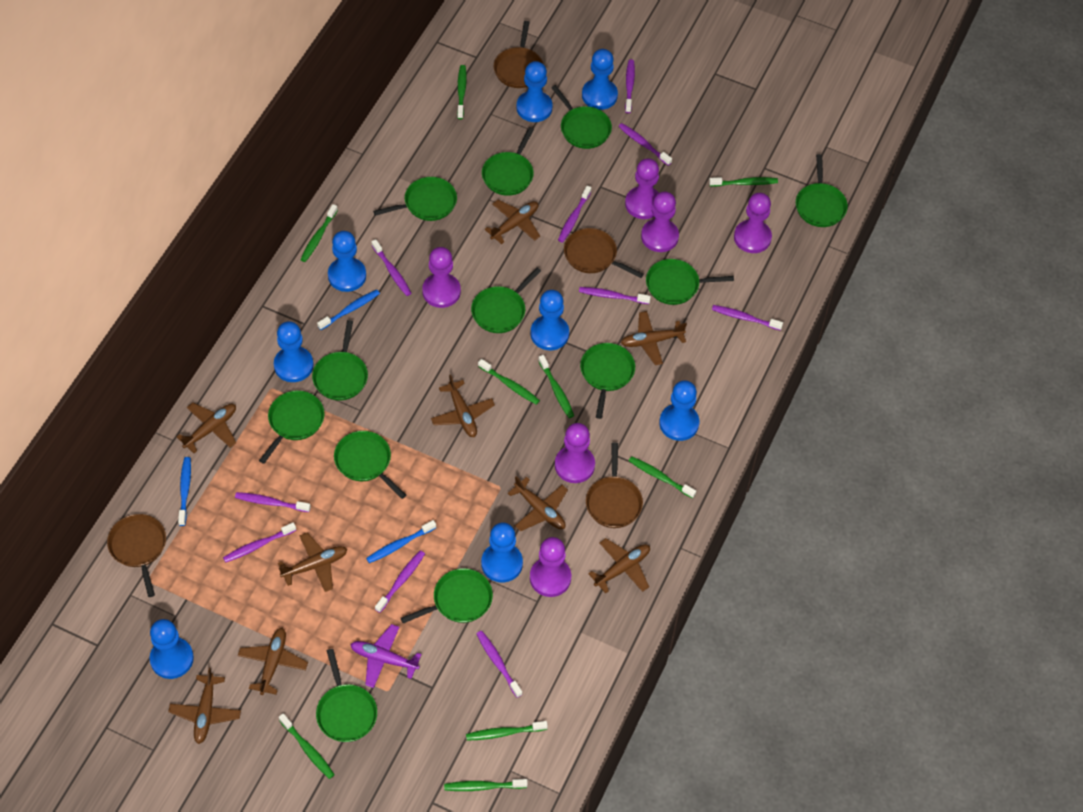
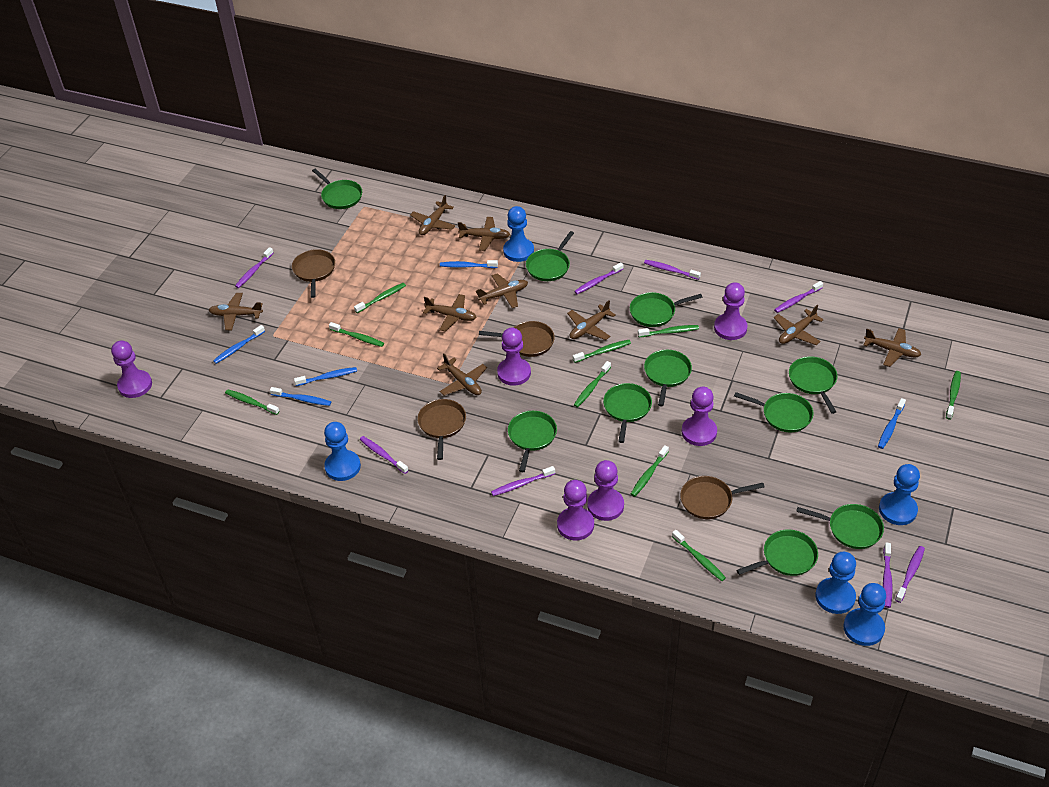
blue pawn: 8 -> 5
blue toothbrush: 3 -> 5
green pan: 12 -> 10
purple plane: 1 -> 0
purple toothbrush: 10 -> 8

